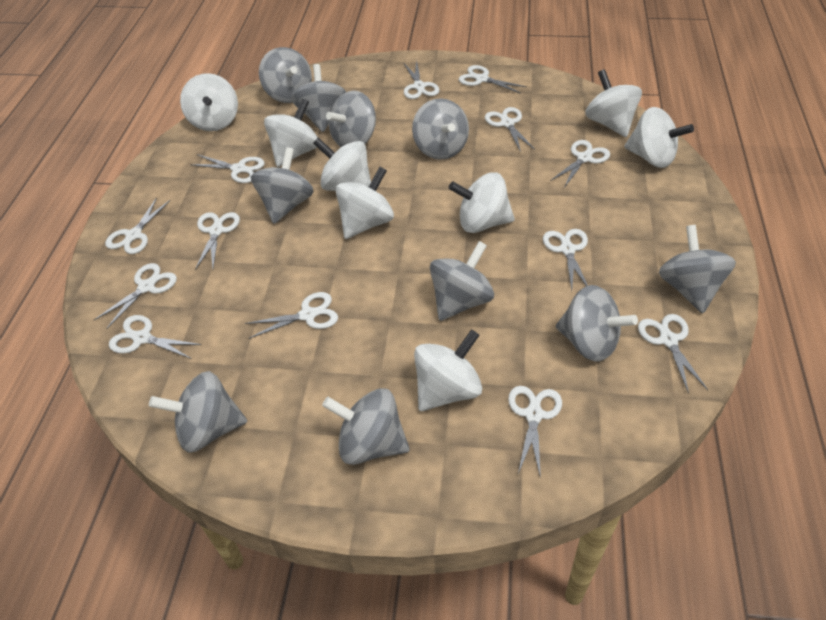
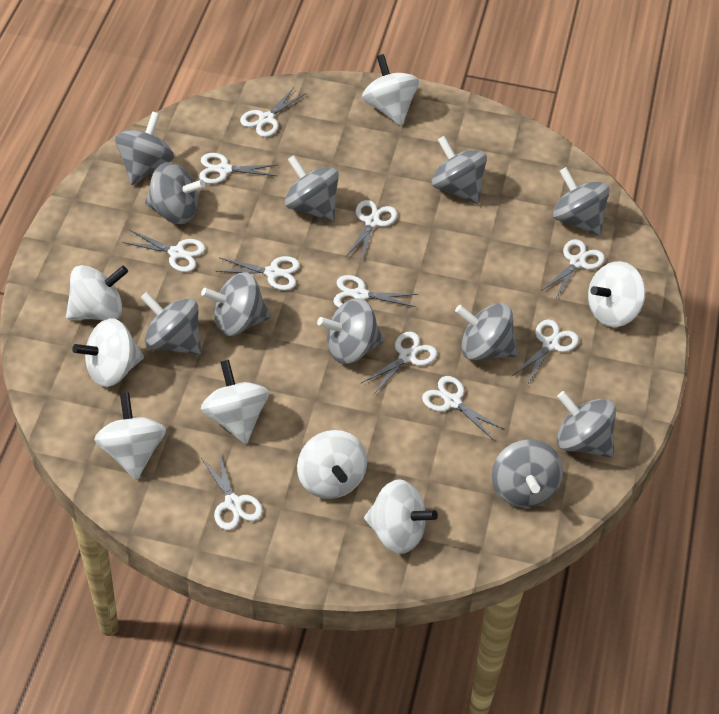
grey spinning top: 10 -> 11
white scissors: 13 -> 11

